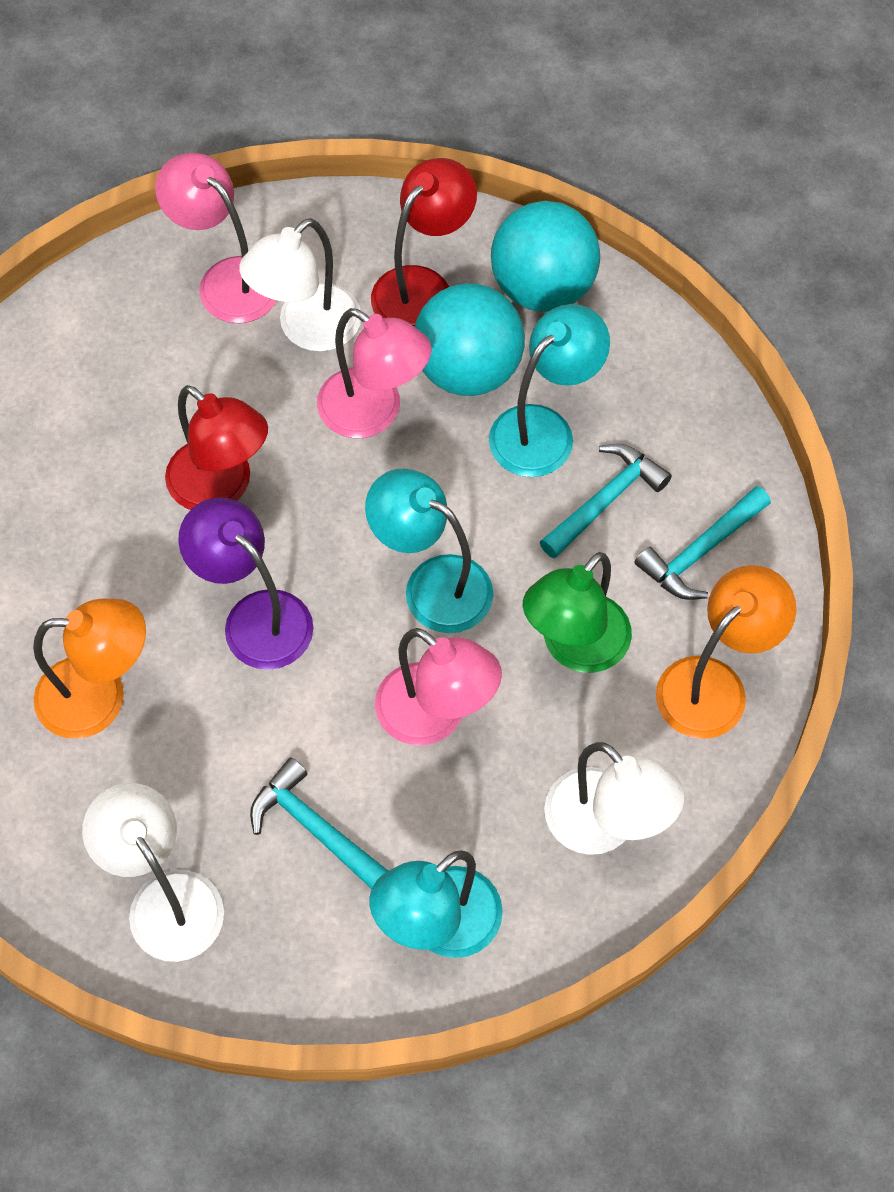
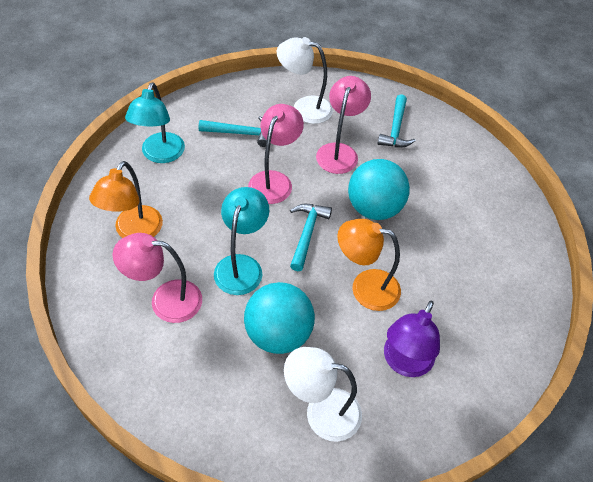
green lamp: 1 -> 0
red lamp: 2 -> 0
turquoise lamp: 3 -> 2
white lamp: 3 -> 2

